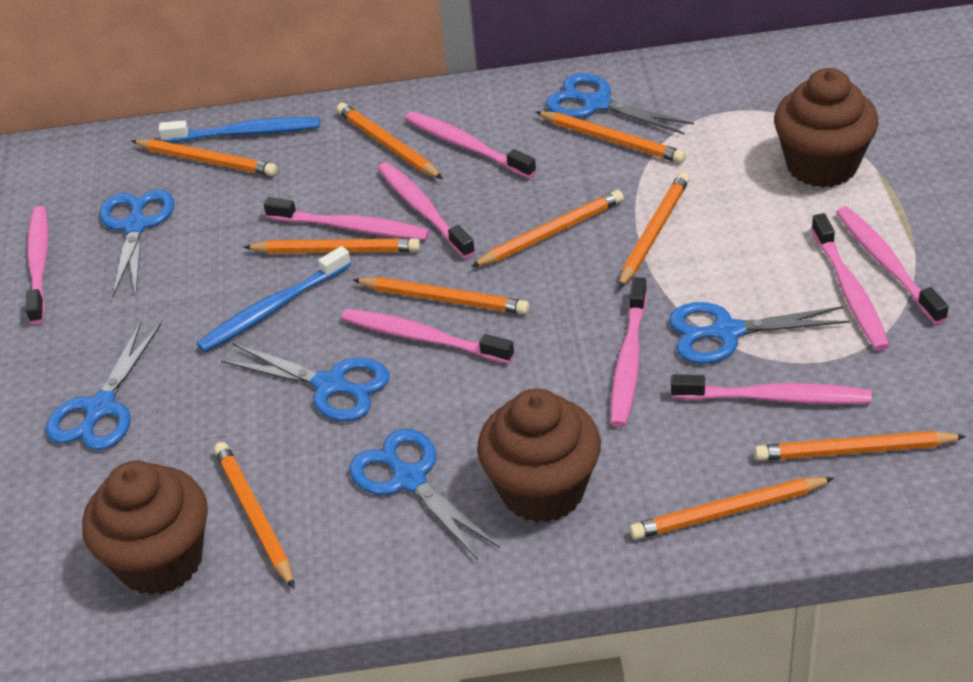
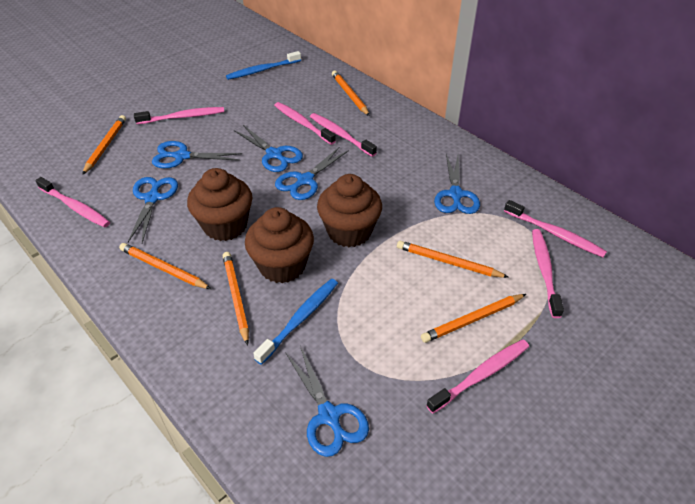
orange pencil: 10 -> 6
pink toothbrush: 9 -> 7

